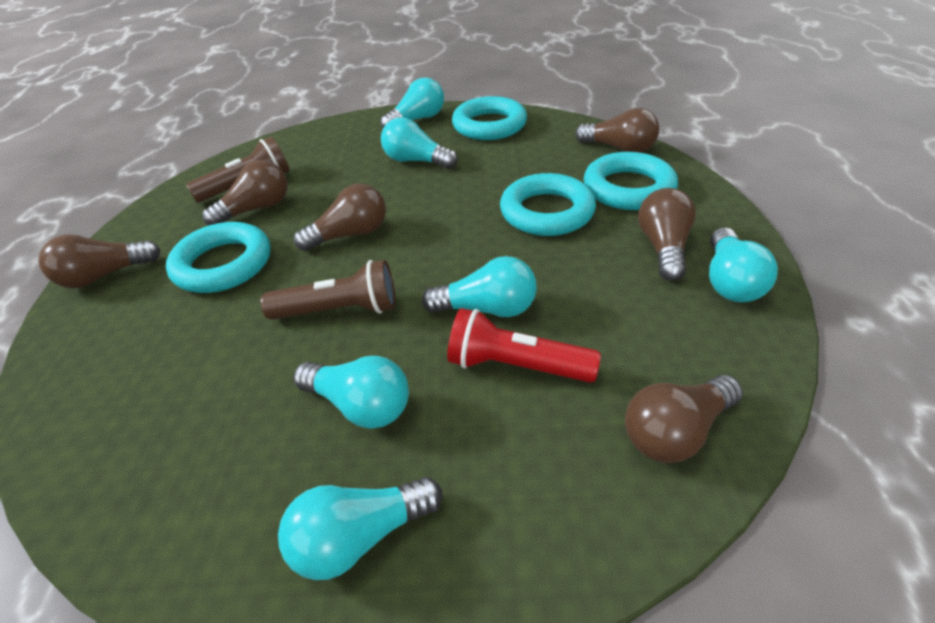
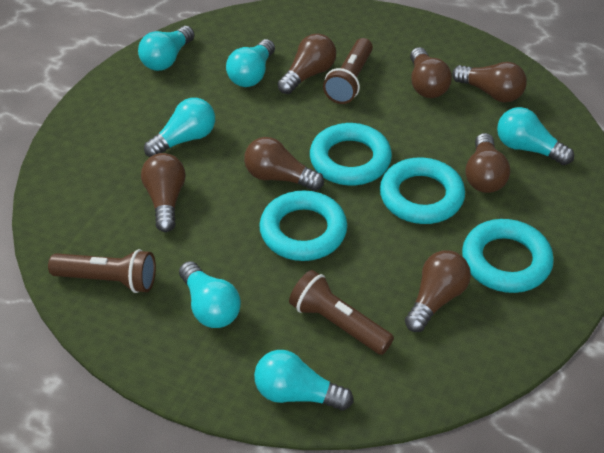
brown flashlight: 2 -> 3
brown light bulb: 6 -> 7
red flashlight: 1 -> 0

